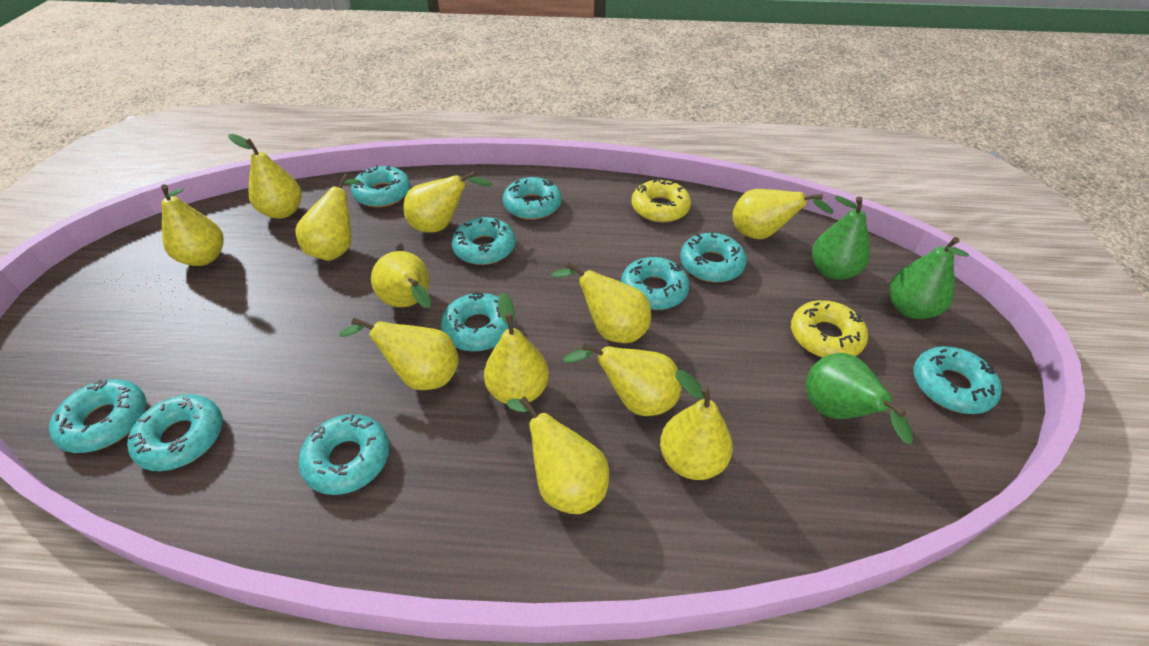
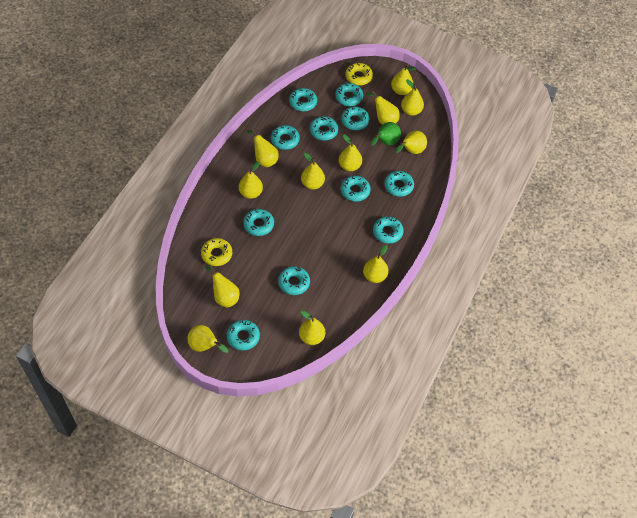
green pear: 3 -> 1
turquoise donut: 10 -> 11

